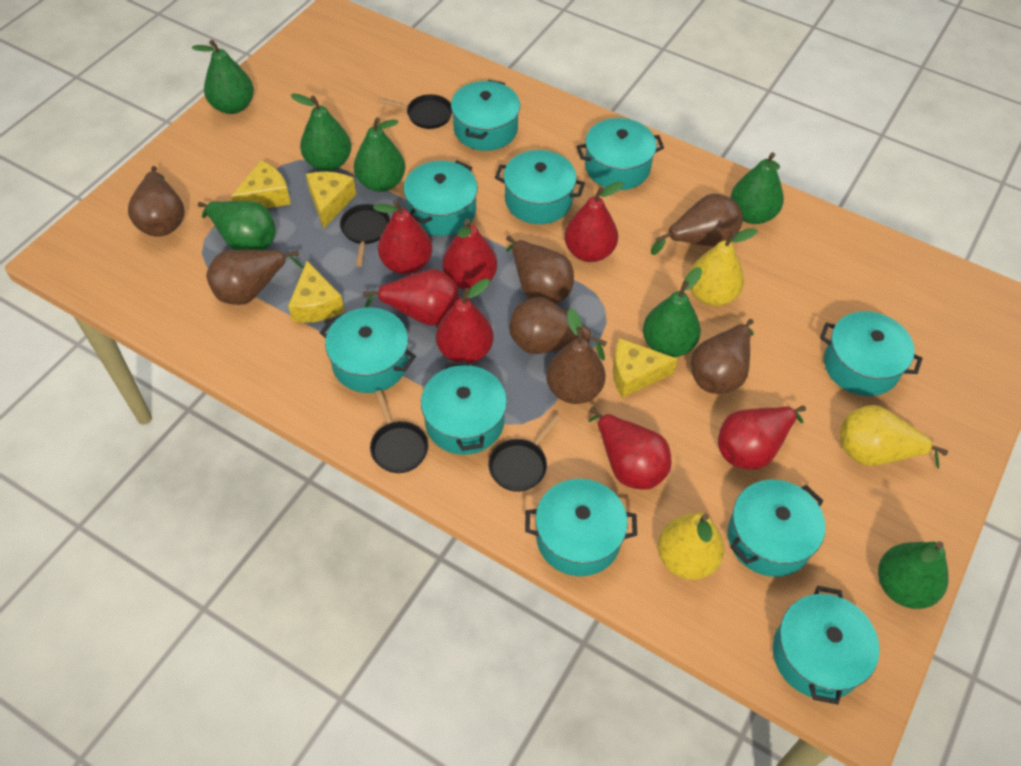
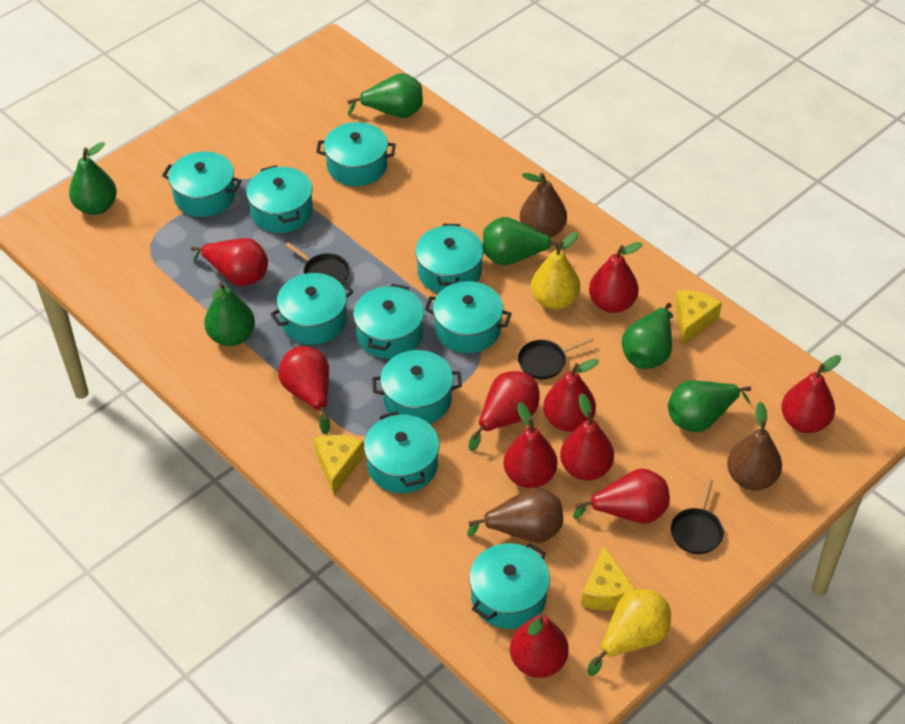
black pan: 4 -> 3
brown pear: 7 -> 3
green pear: 7 -> 6
red pear: 7 -> 10
yellow cheese: 4 -> 3
yellow pear: 3 -> 2

